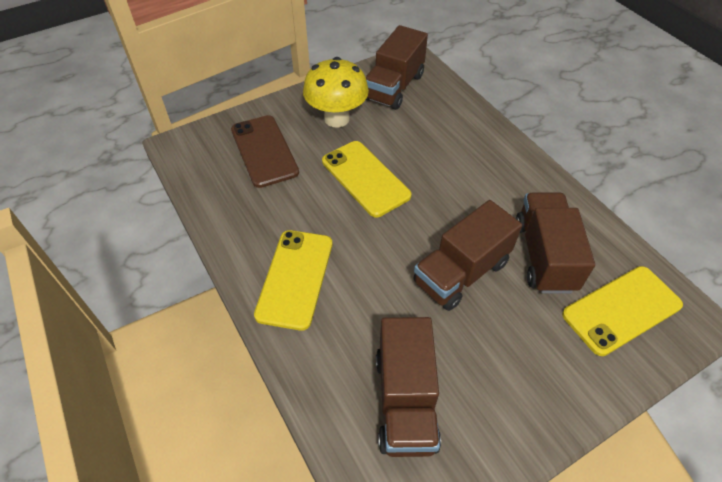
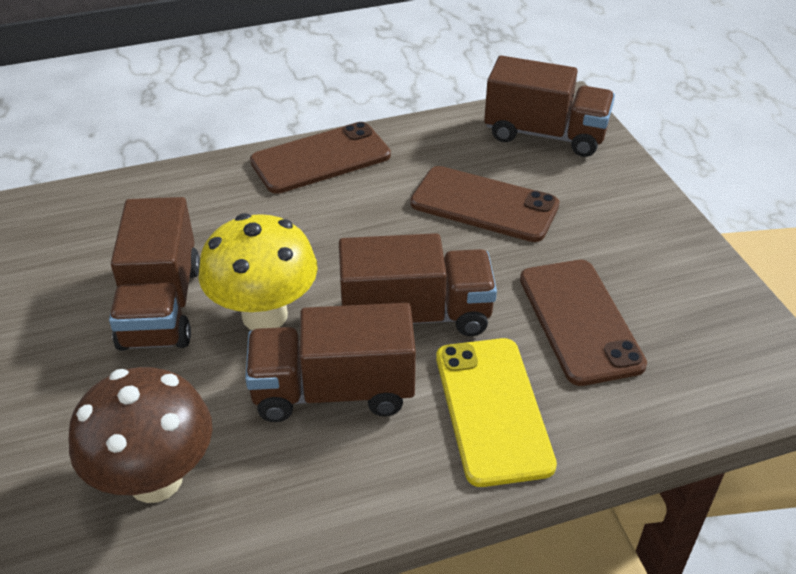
brown mushroom: 0 -> 1
brown phone: 1 -> 3
yellow phone: 3 -> 1

